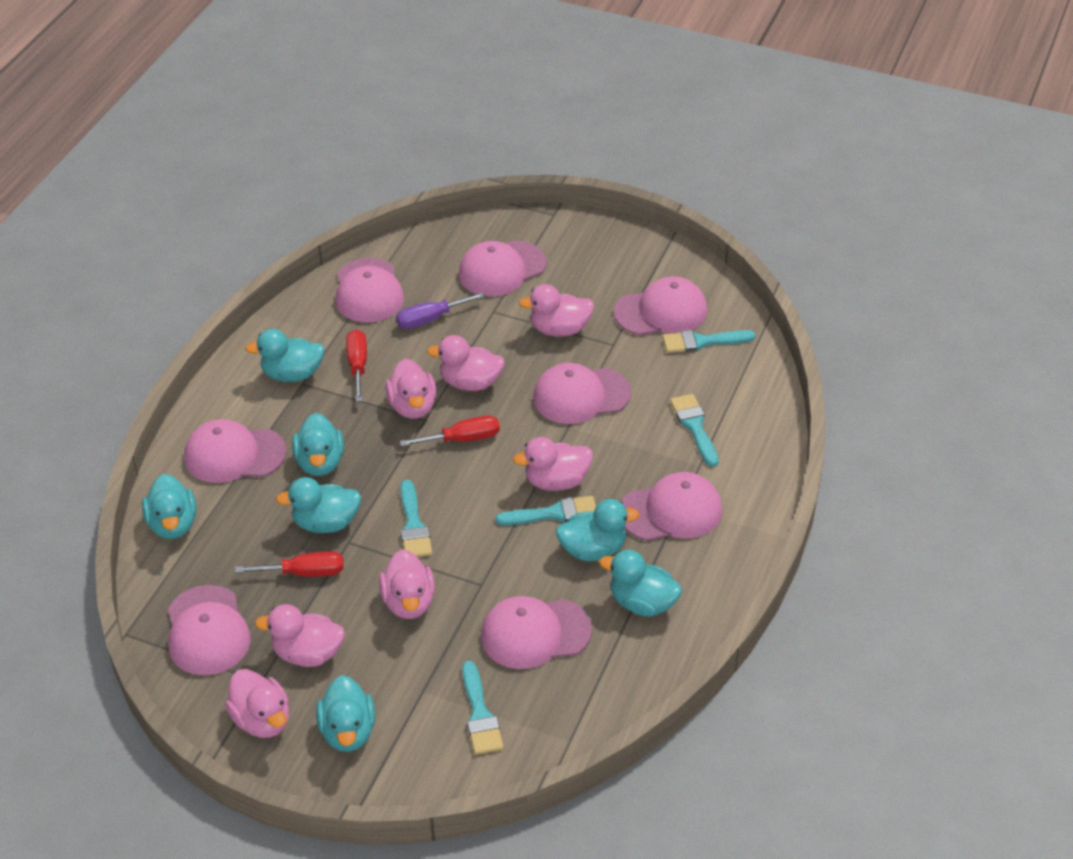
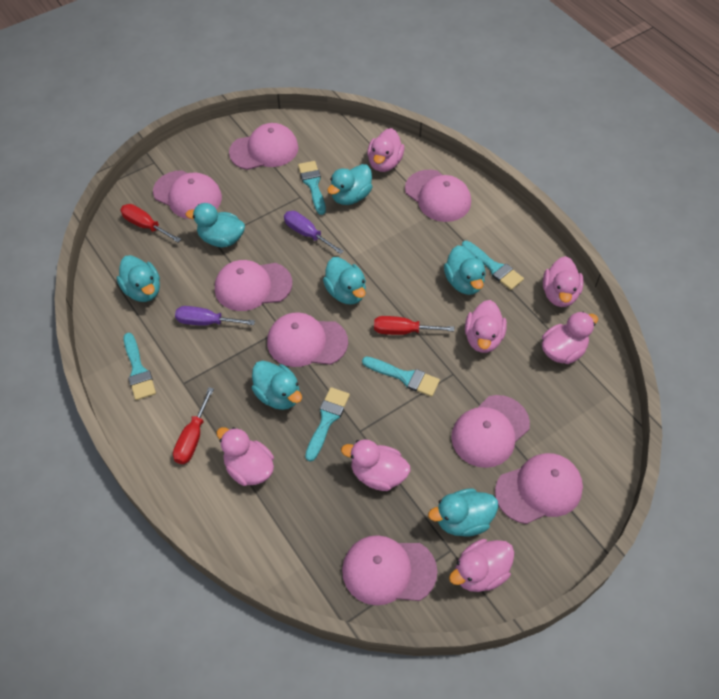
purple screwdriver: 1 -> 2

